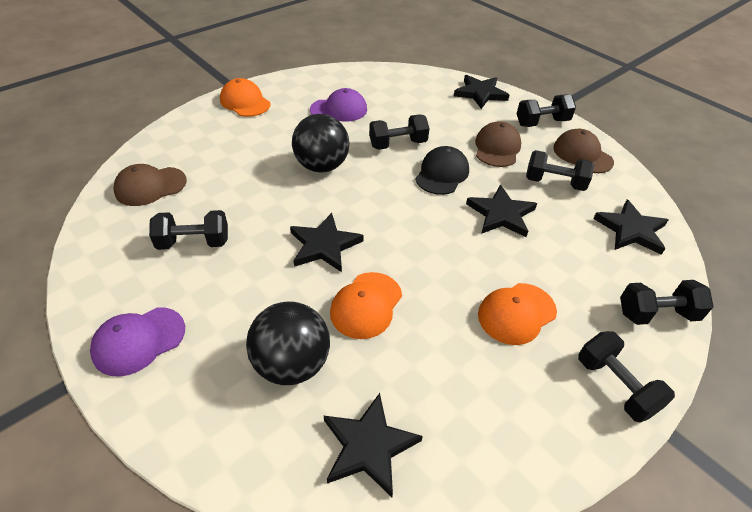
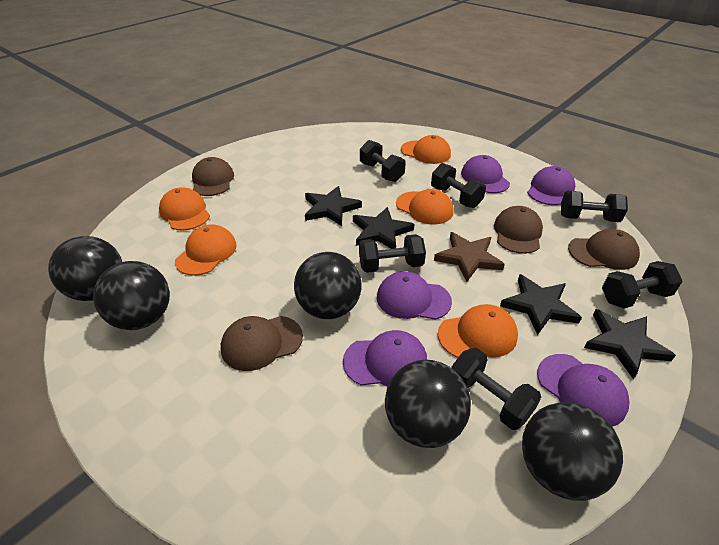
black ball: 2 -> 5
black cap: 1 -> 0
black star: 5 -> 4
brown cap: 3 -> 4
brown star: 0 -> 1
orange cap: 3 -> 5
purple cap: 2 -> 5

